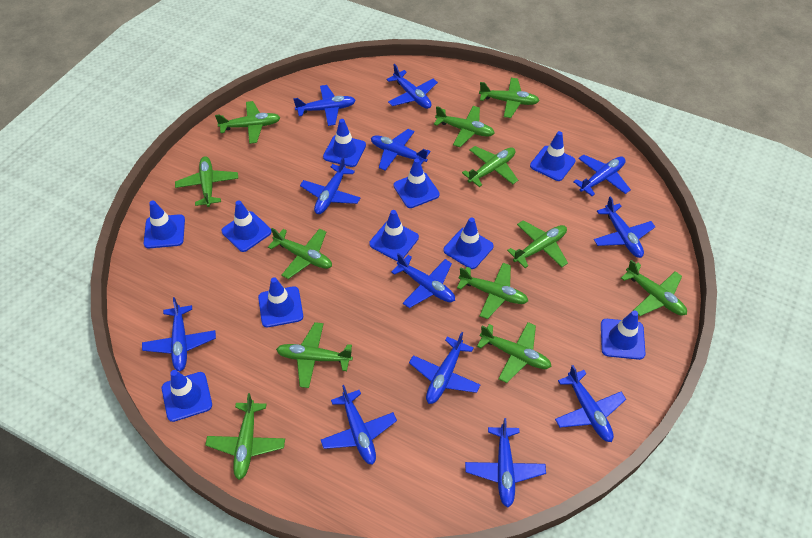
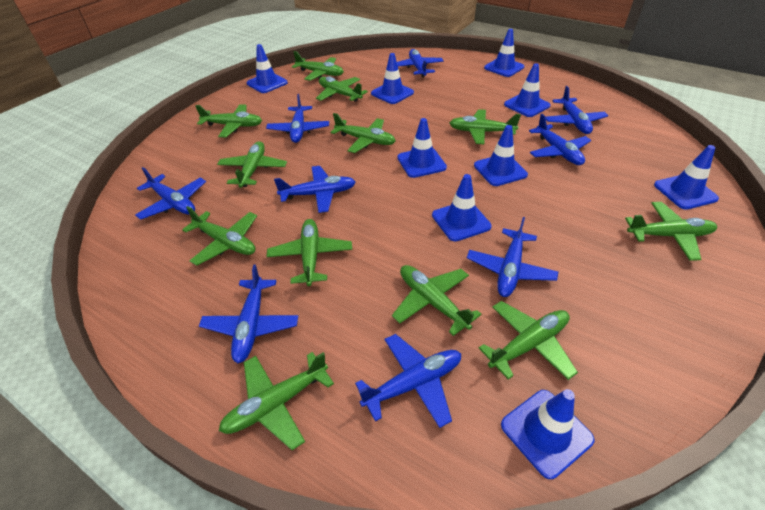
blue plane: 12 -> 9
blue traffic cone: 10 -> 9

